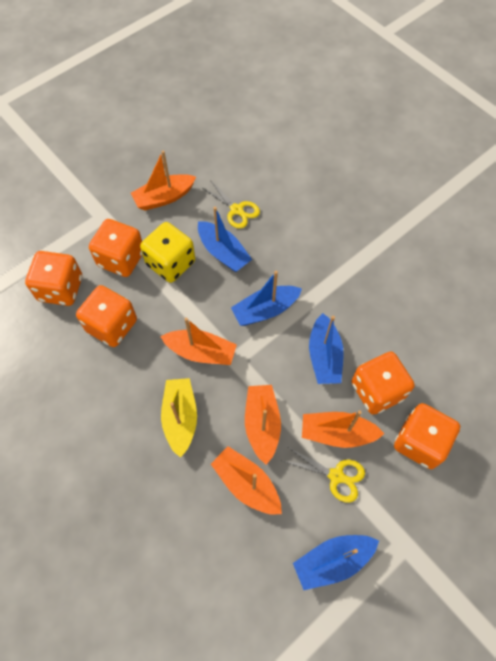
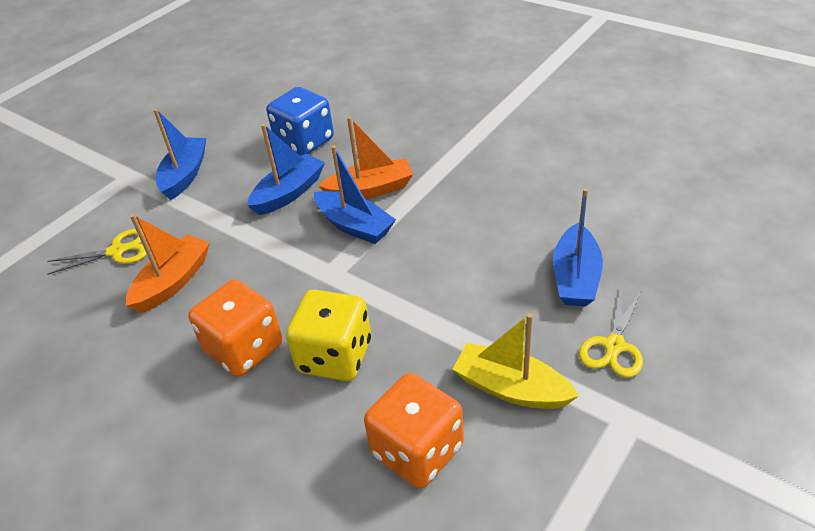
blue dice: 0 -> 1
orange boat: 5 -> 2
orange dice: 5 -> 2

